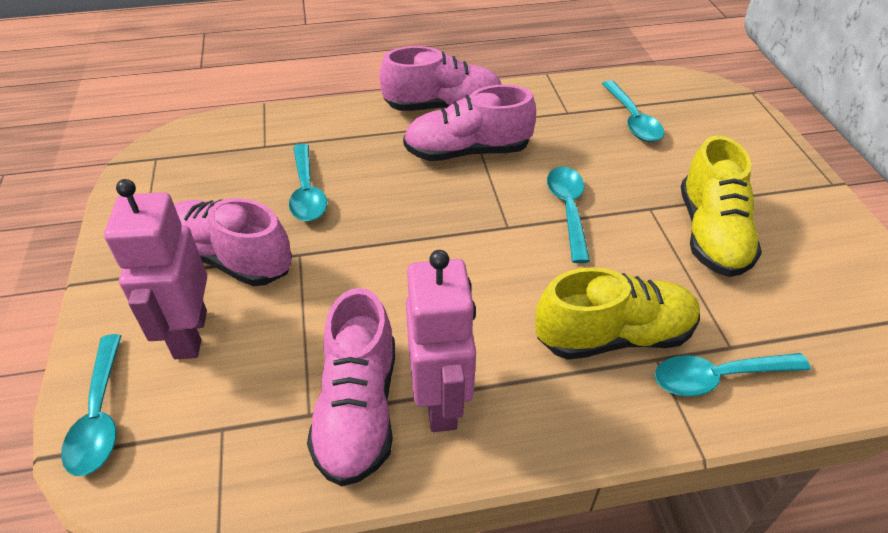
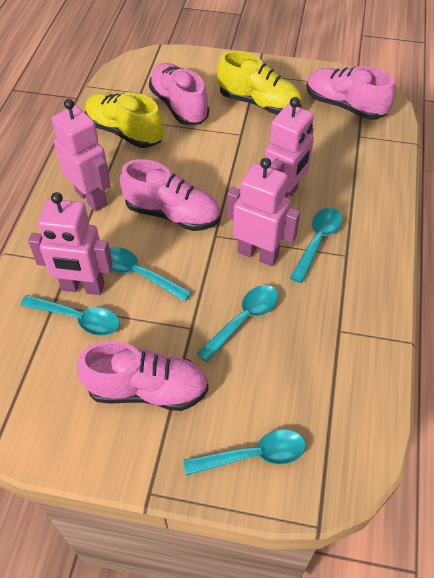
pink robot: 2 -> 4

